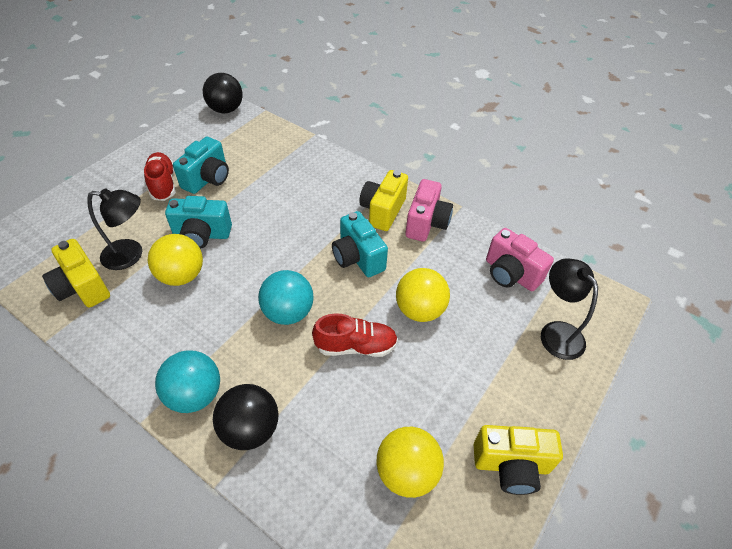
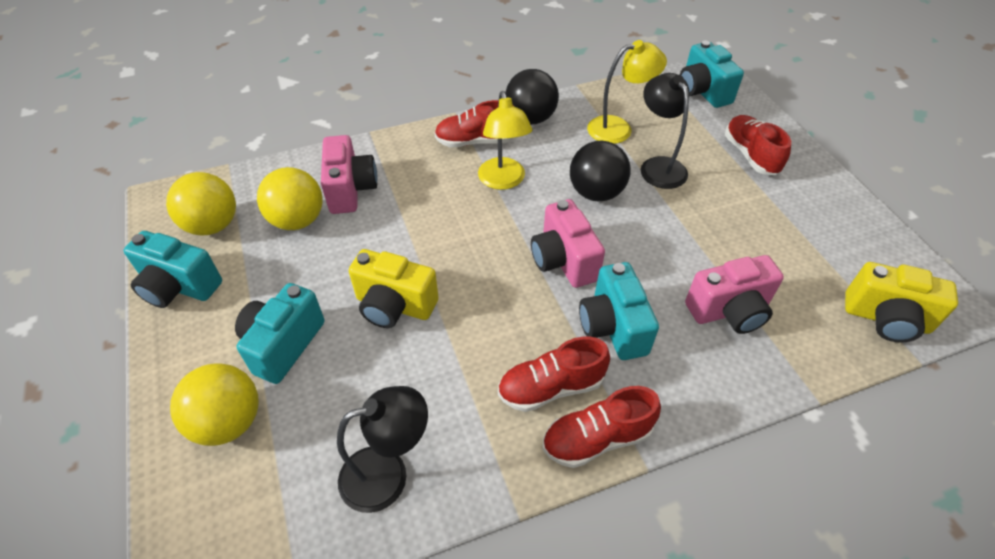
pink camera: 2 -> 3
red shoe: 2 -> 4
turquoise ball: 2 -> 0
turquoise camera: 3 -> 4
yellow camera: 3 -> 2
yellow lamp: 0 -> 2

